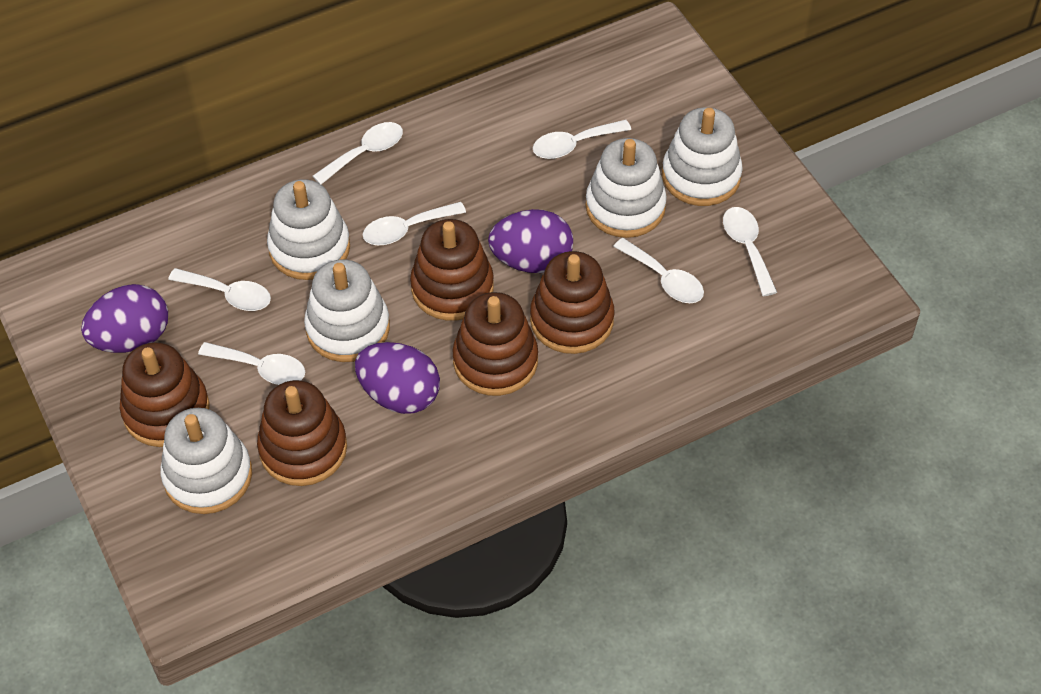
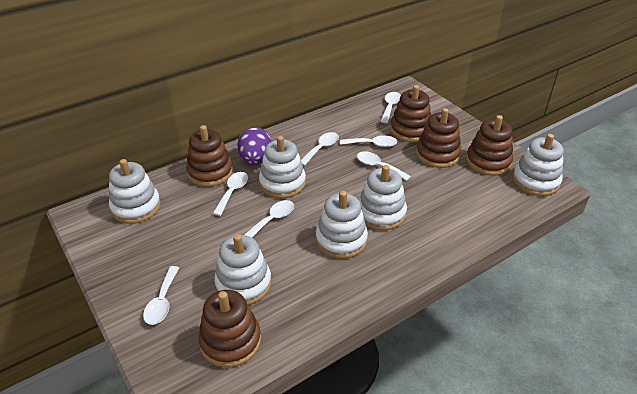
purple egg: 3 -> 1
white stacking toy: 5 -> 6

